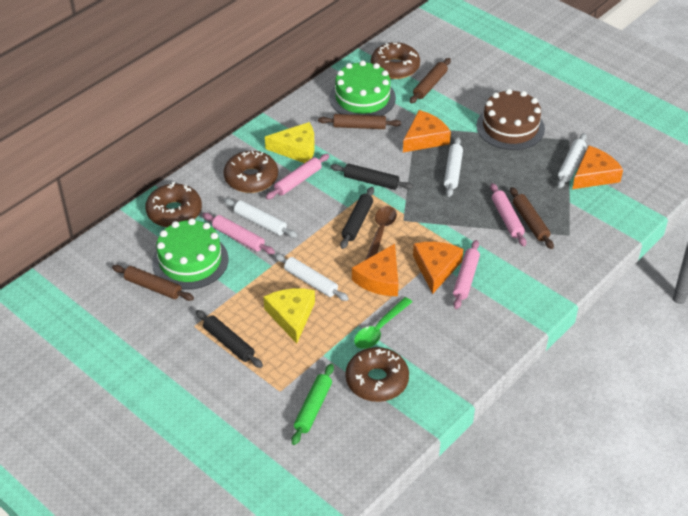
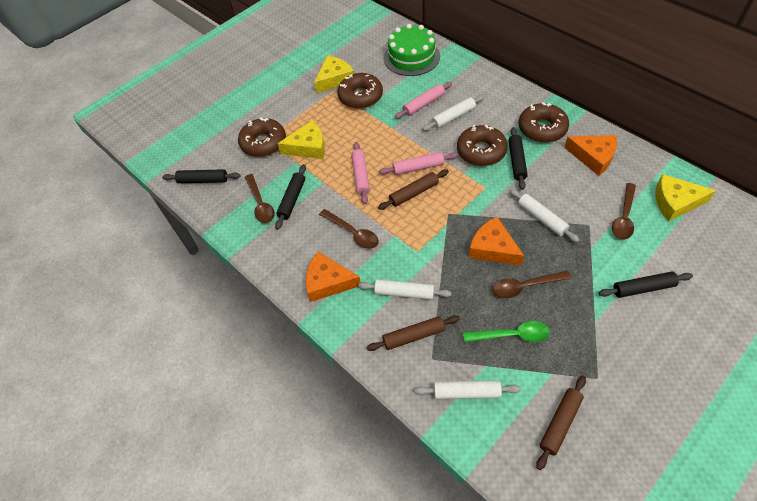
black rolling pin: 3 -> 4
brown cake: 1 -> 0
brown rolling pin: 4 -> 3
brown spoon: 1 -> 4
green cake: 2 -> 1
green rolling pin: 1 -> 0
orange cheese: 4 -> 3
pink rolling pin: 4 -> 3
yellow cheese: 2 -> 3

